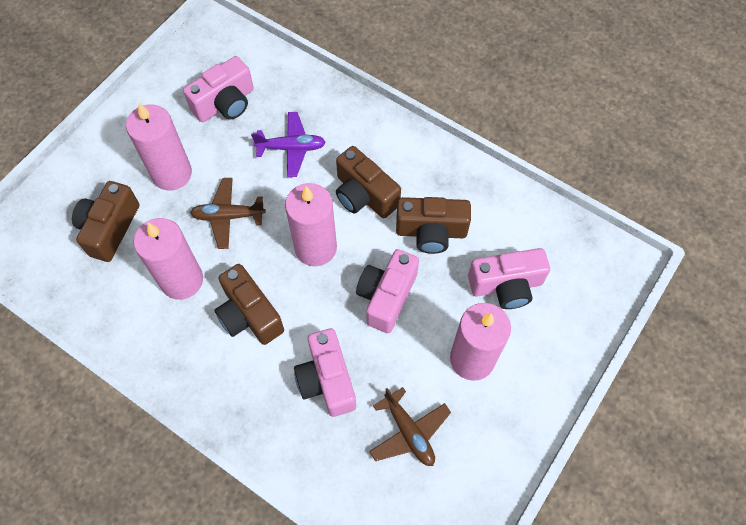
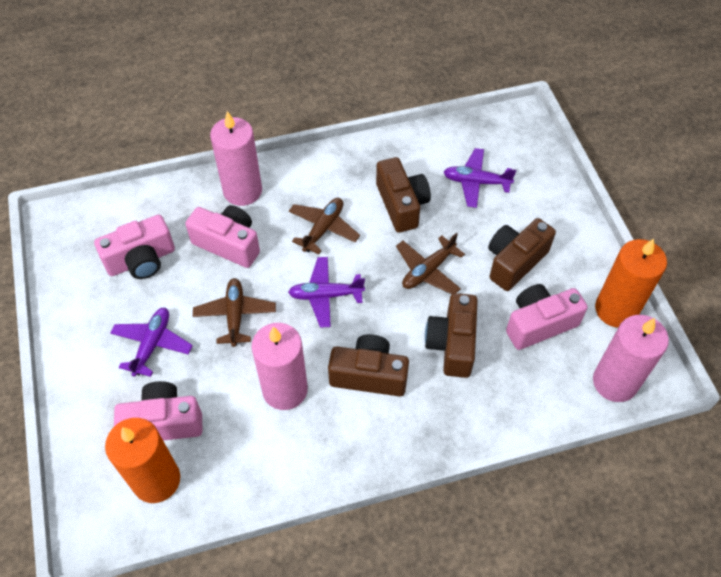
brown plane: 2 -> 3
orange candle: 0 -> 2
pink candle: 4 -> 3
purple plane: 1 -> 3

